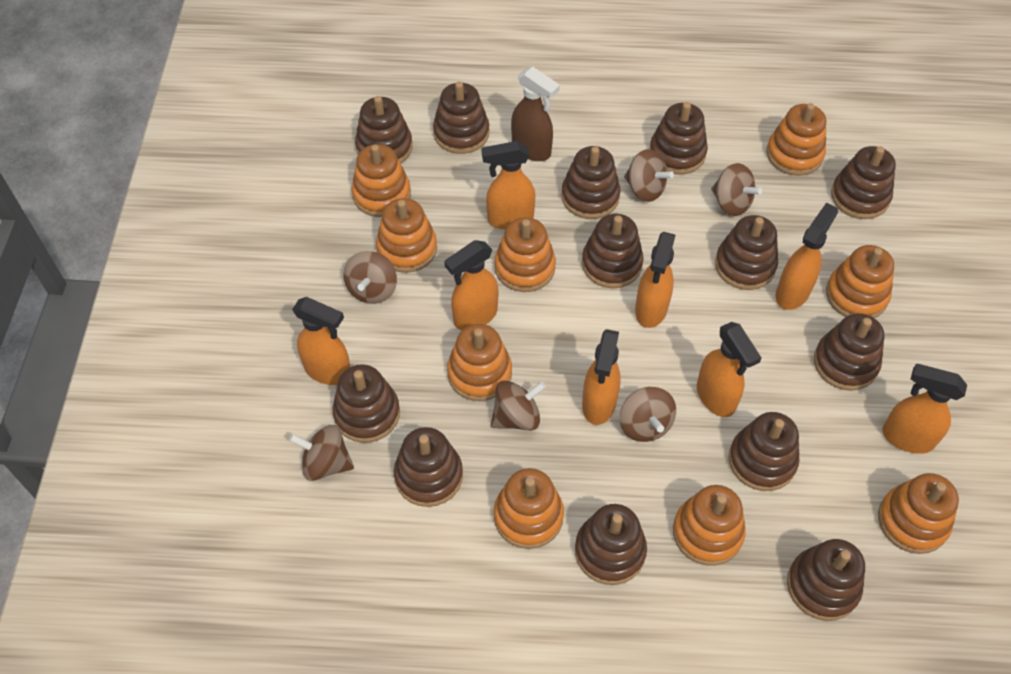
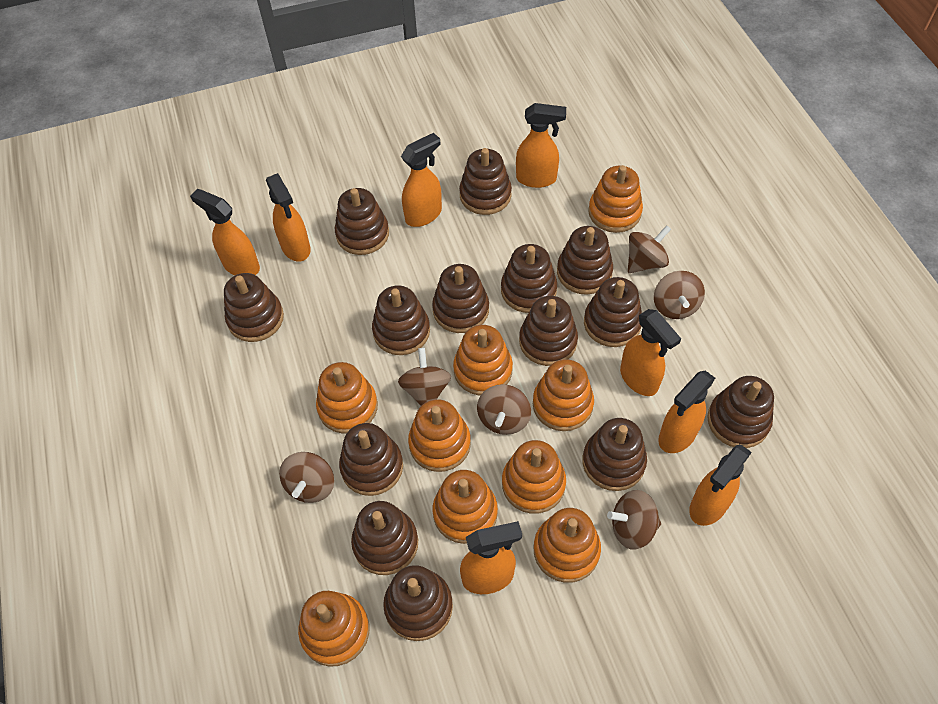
brown spray bottle: 1 -> 0
brown stacking toy: 13 -> 14

